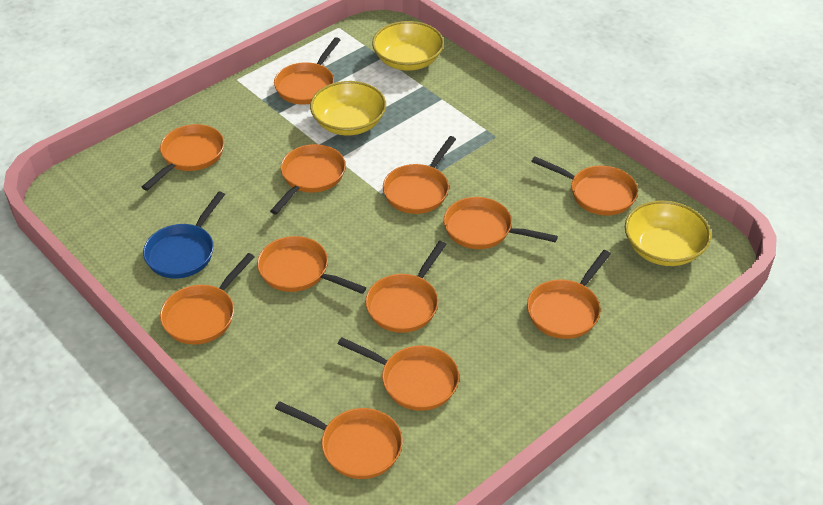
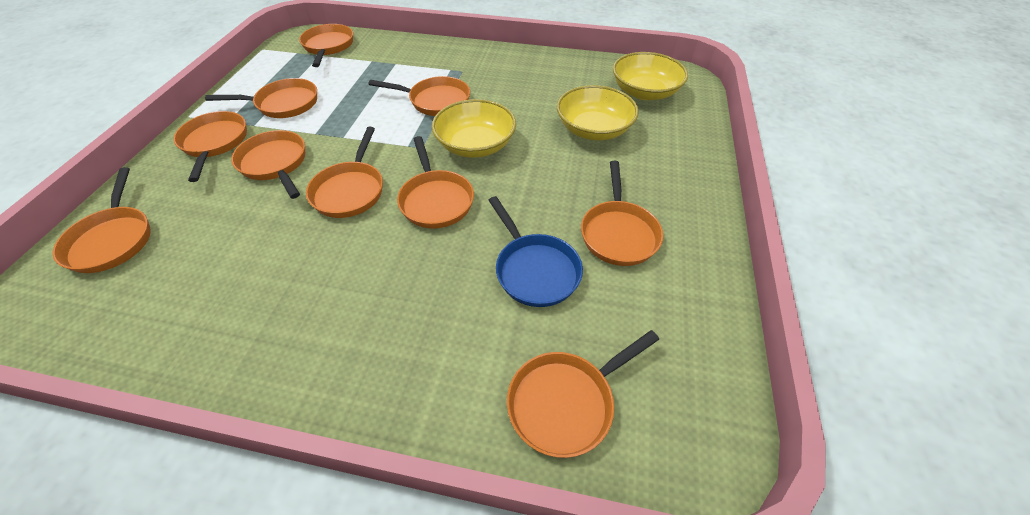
orange pan: 12 -> 10

